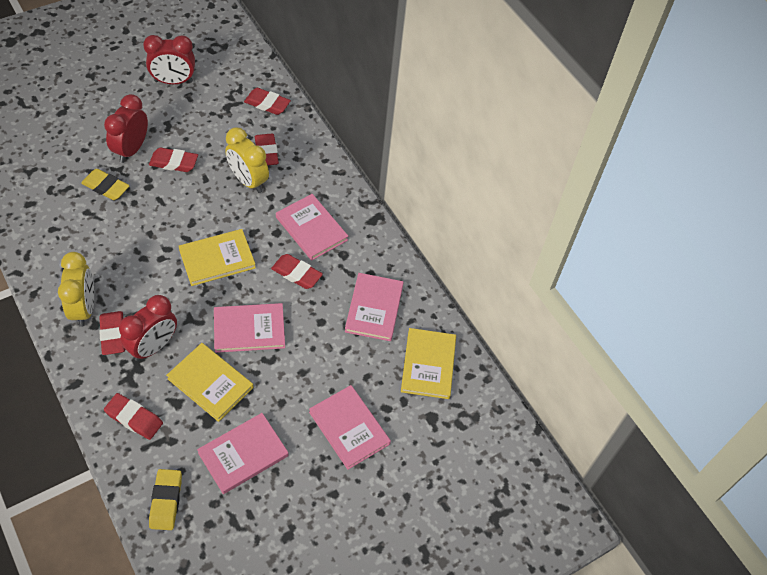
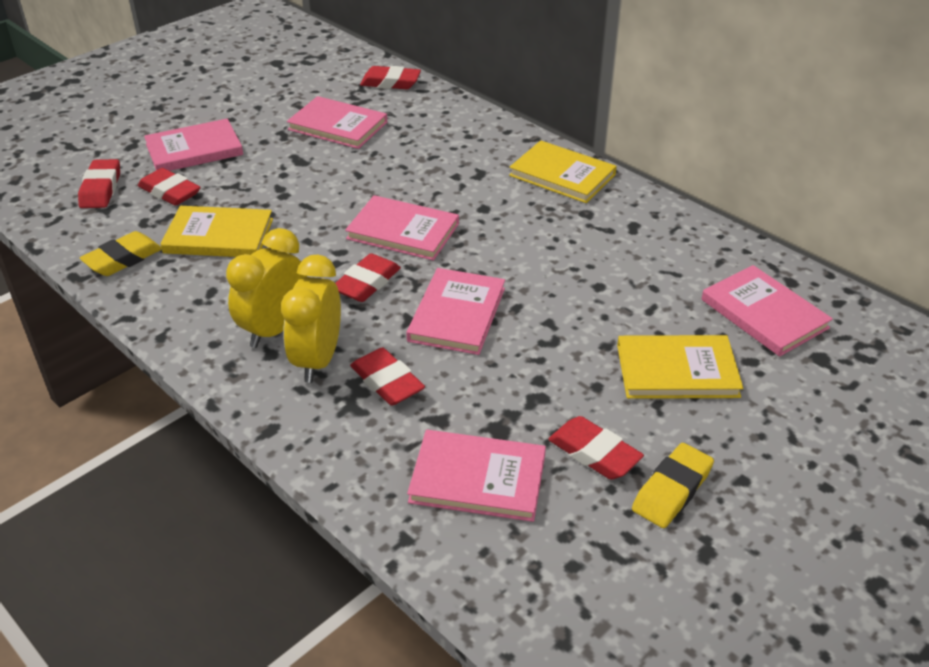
pink book: 5 -> 6
red clock: 3 -> 0

